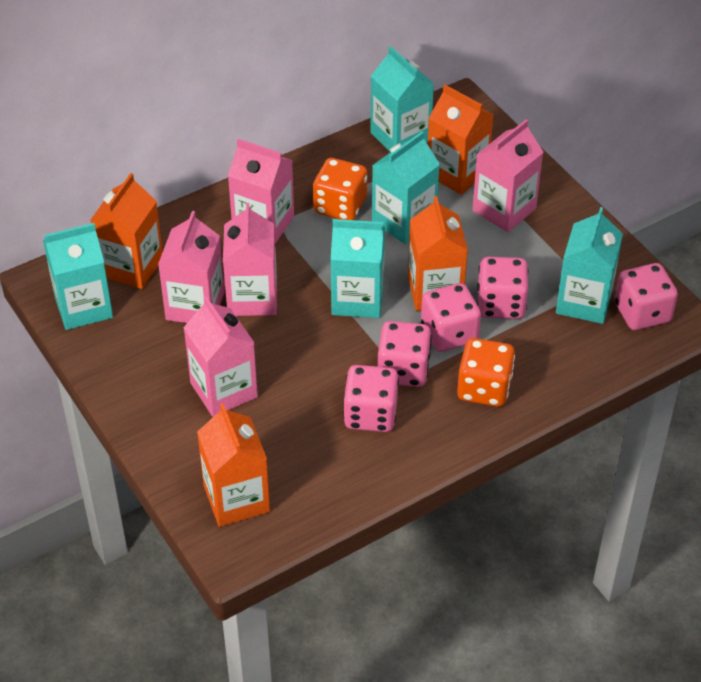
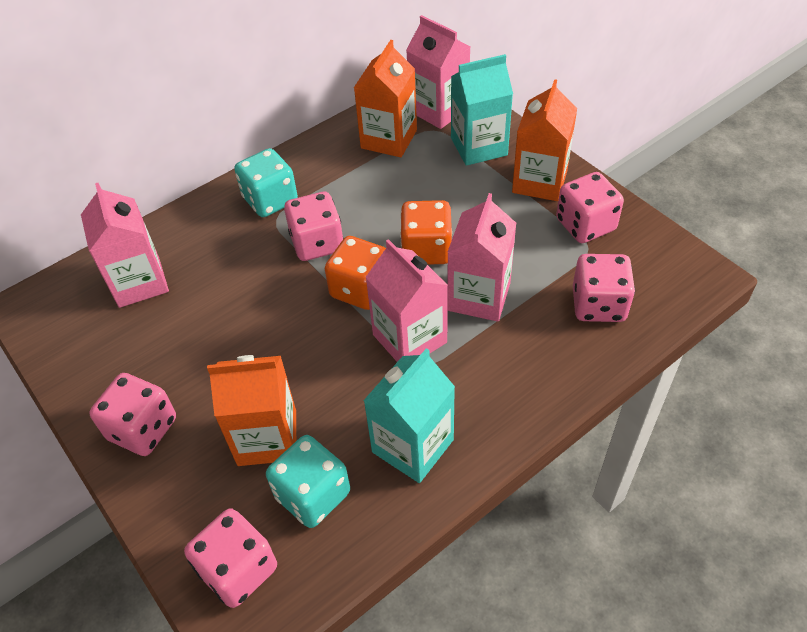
orange carton: 4 -> 3
pink carton: 5 -> 4
turquoise carton: 5 -> 2
turquoise dice: 0 -> 2

